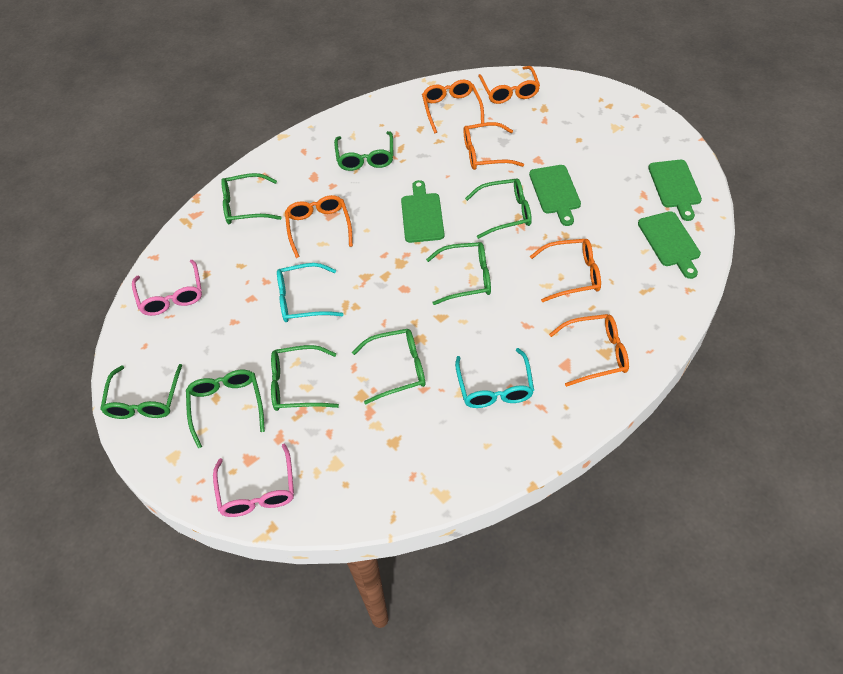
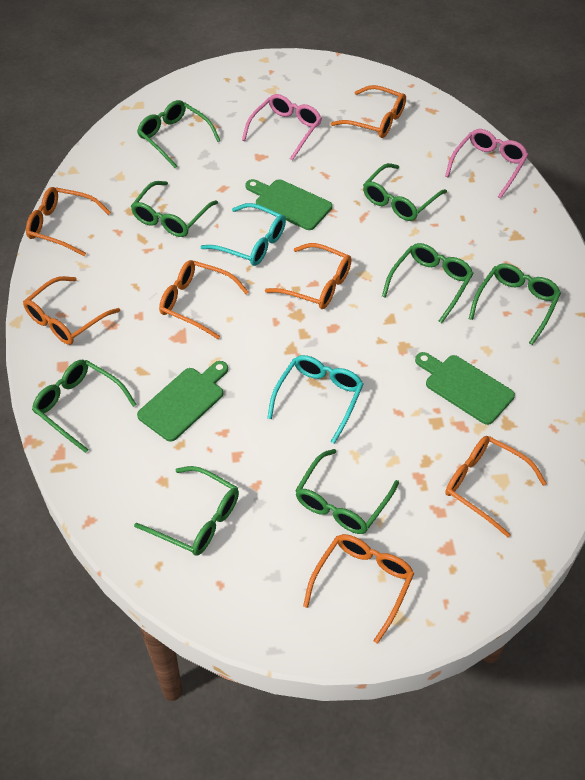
green cutting board: 4 -> 3
orange glasses: 6 -> 7

